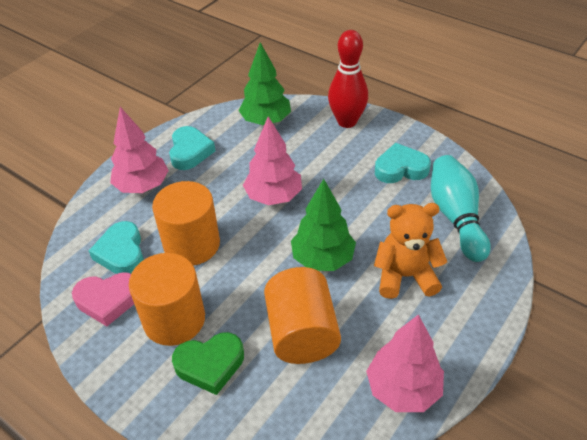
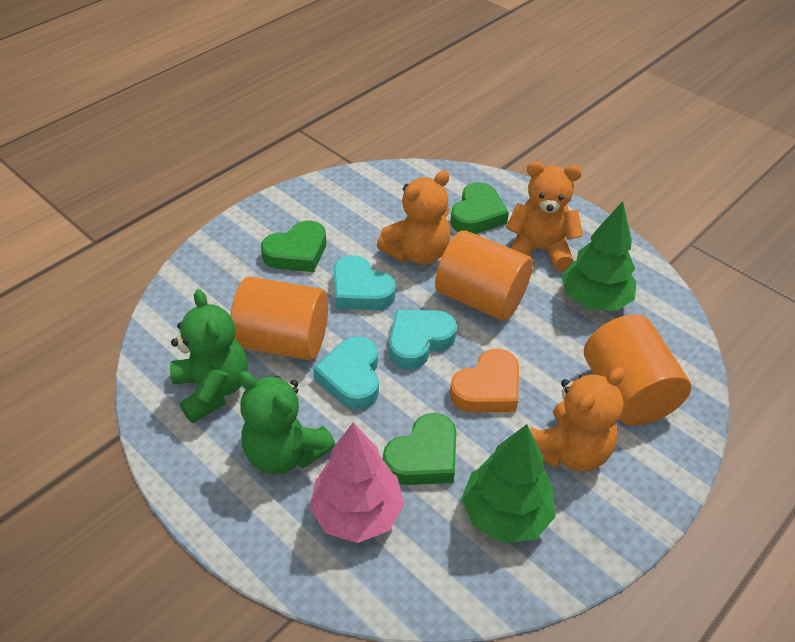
green heart: 1 -> 3
green teddy bear: 0 -> 2
orange heart: 0 -> 1
orange teddy bear: 1 -> 3
pink heart: 1 -> 0
pink tree: 3 -> 1
red bowling pin: 1 -> 0
turquoise bowling pin: 1 -> 0

